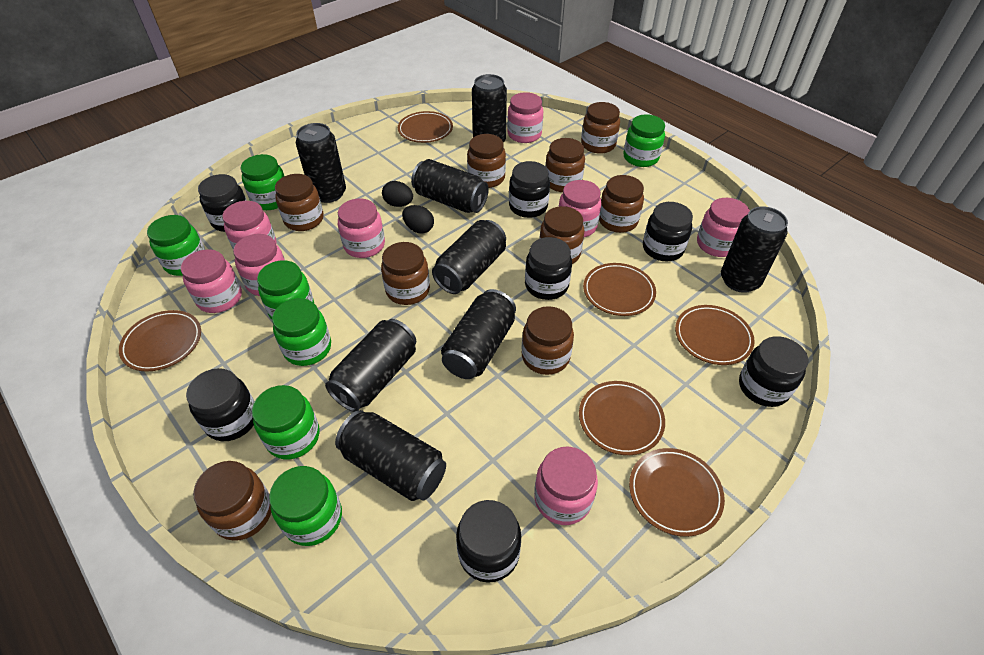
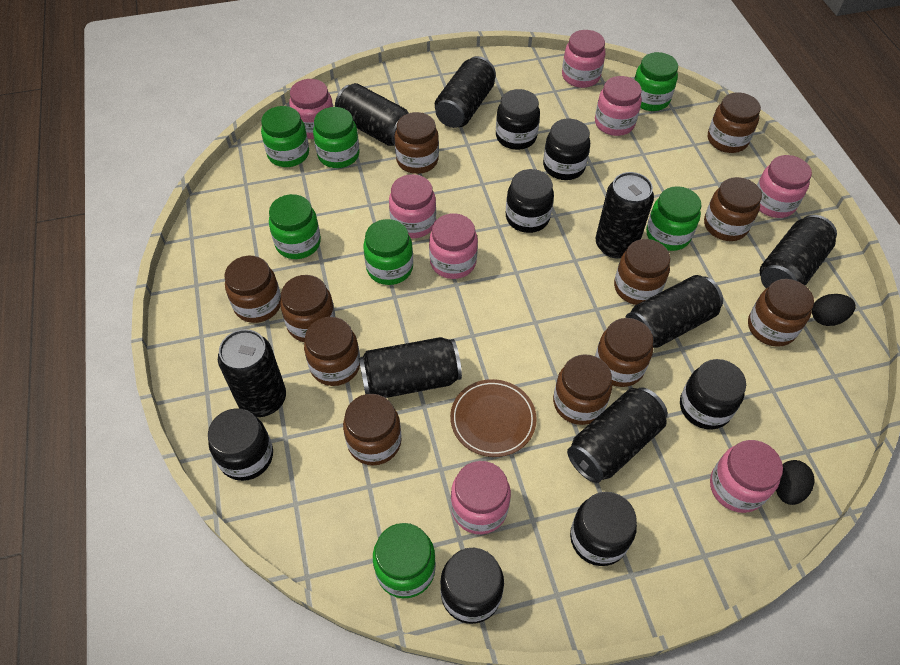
brown jar: 9 -> 11
brown plate: 6 -> 1

